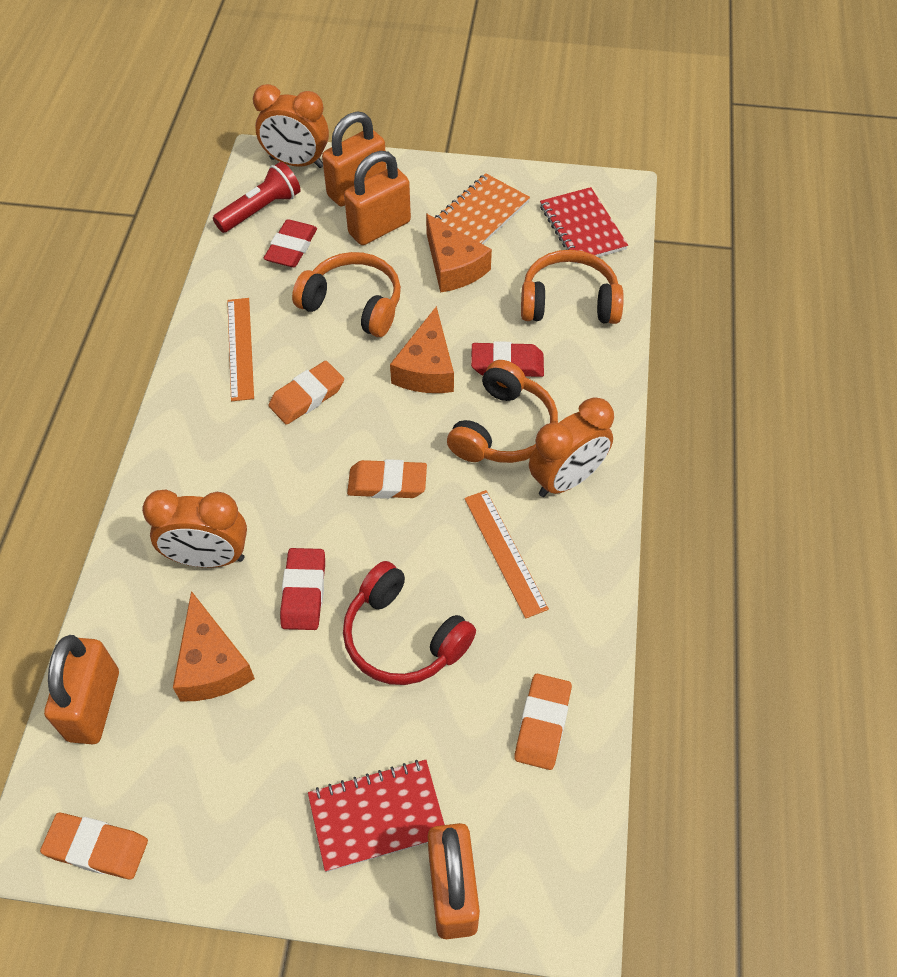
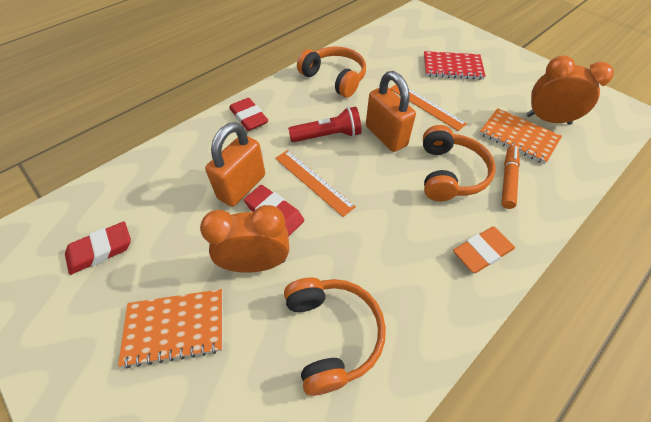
orange cheese: 3 -> 0
orange clock: 3 -> 2
orange eraser: 4 -> 1
orange marker: 0 -> 1
orange notebook: 1 -> 2
orange padlock: 4 -> 2
red headphones: 1 -> 0
red notebook: 2 -> 1

